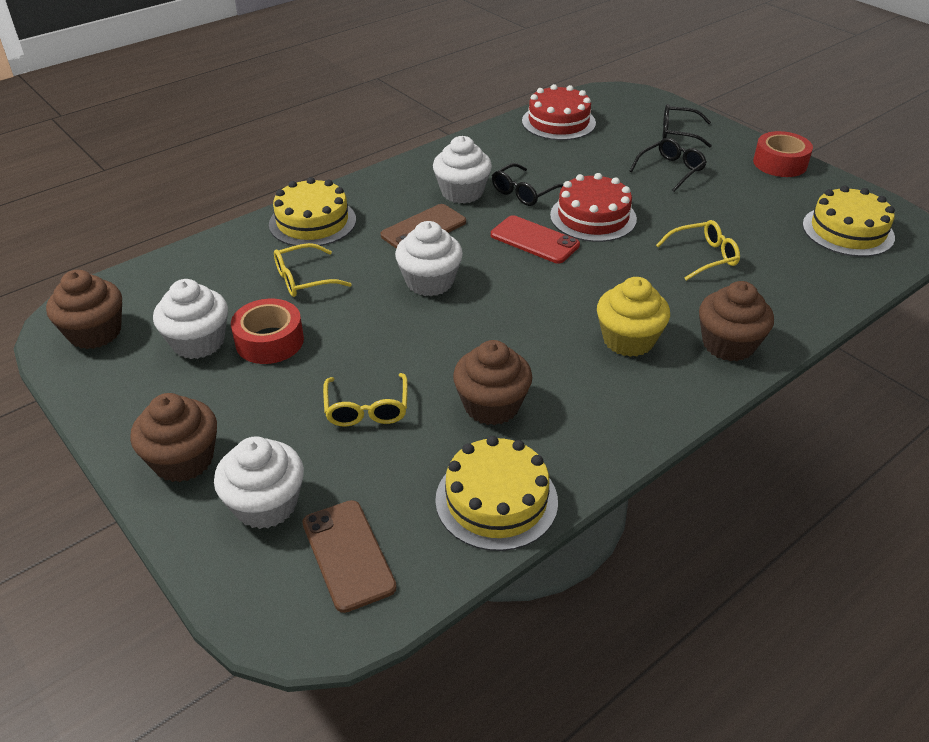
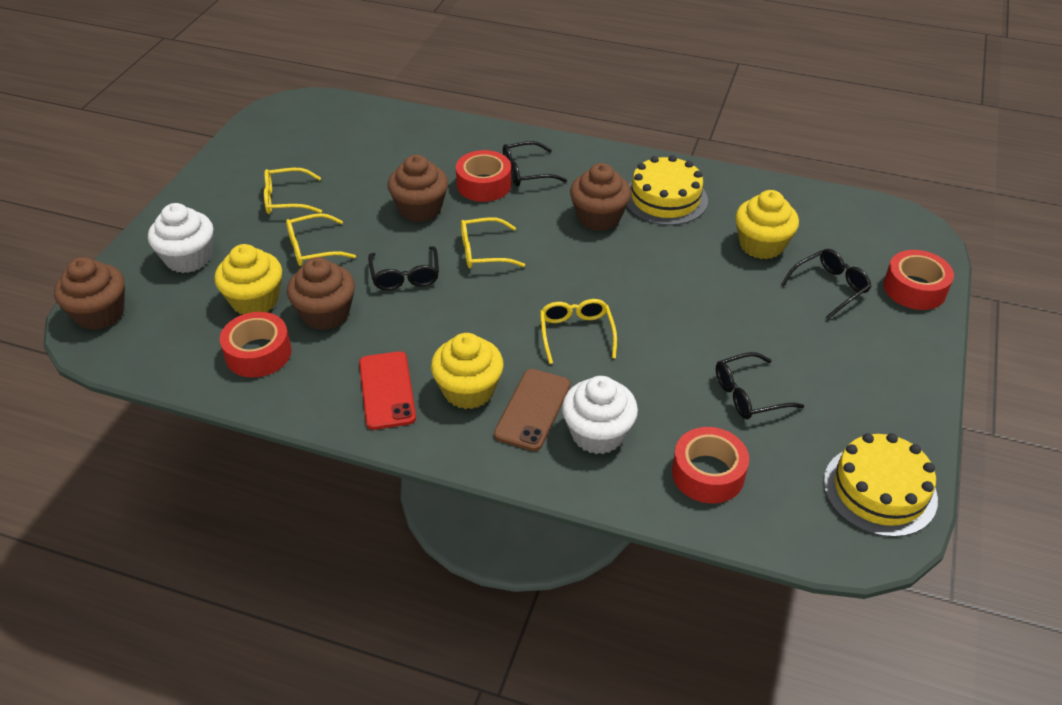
black glasses: 3 -> 4
brown phone: 2 -> 1
red cake: 2 -> 0
red tape: 2 -> 4
white cupcake: 4 -> 2
yellow cake: 3 -> 2
yellow cupcake: 1 -> 3
yellow glasses: 3 -> 4

